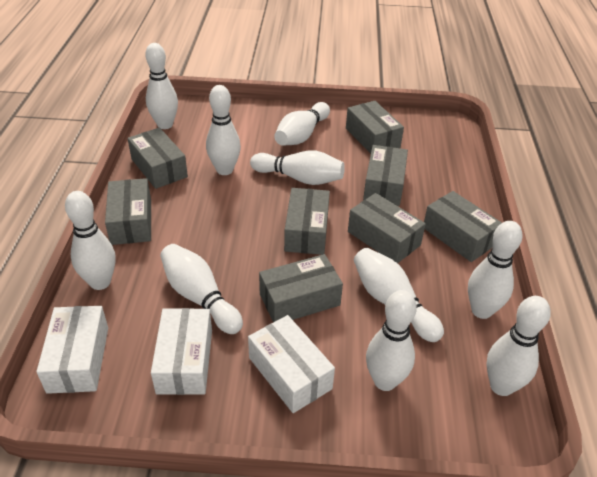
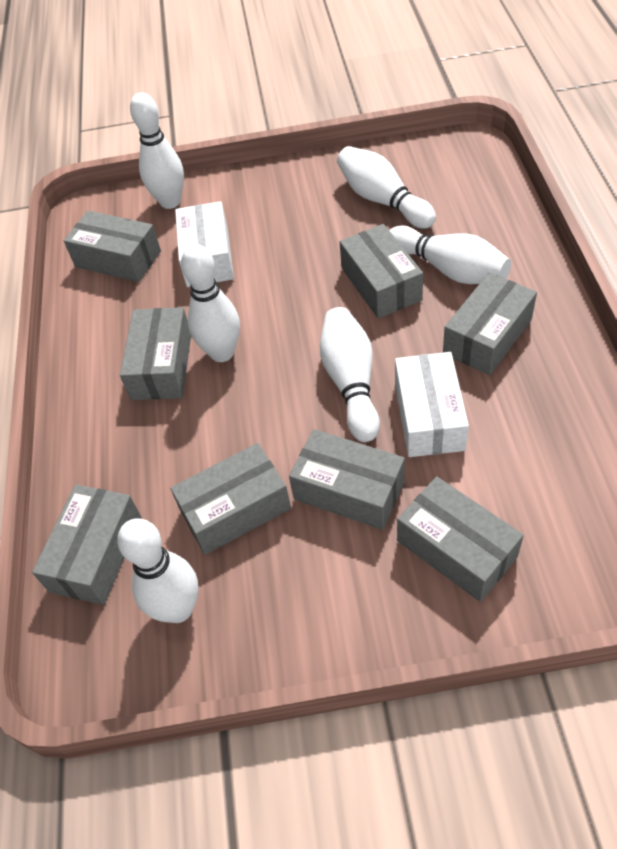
white bowling pin: 10 -> 6
white box: 3 -> 2

